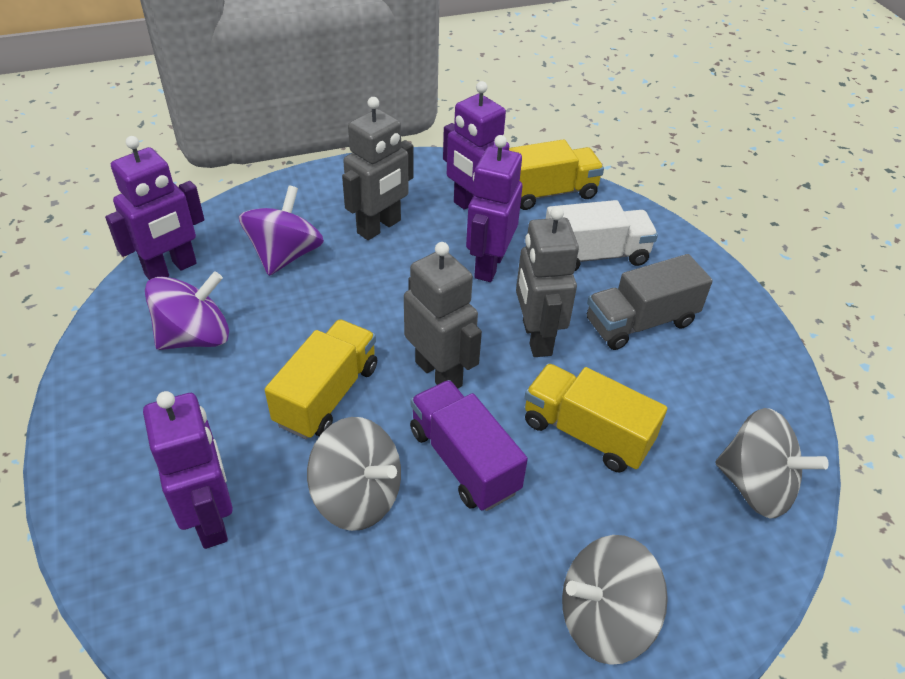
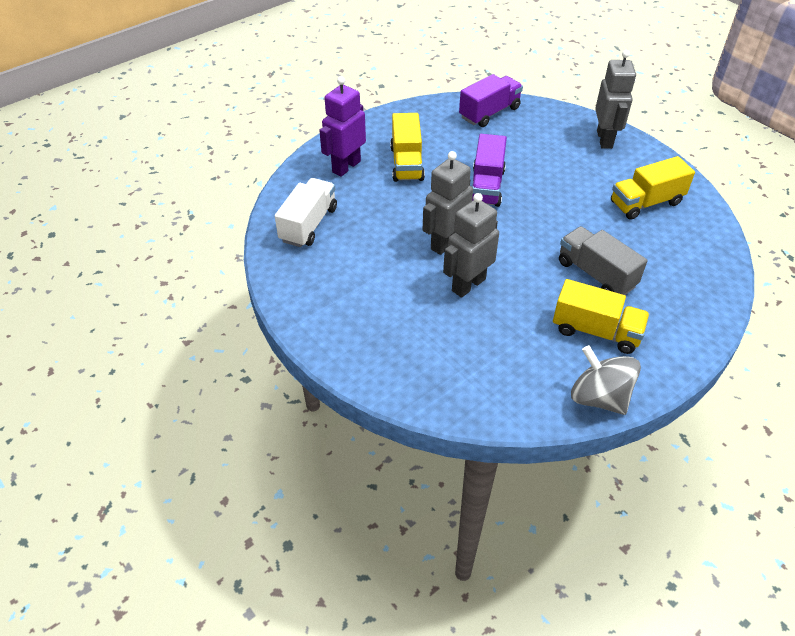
grey spinning top: 3 -> 1
purple robot: 4 -> 1
purple spinning top: 2 -> 0
purple truck: 1 -> 2

